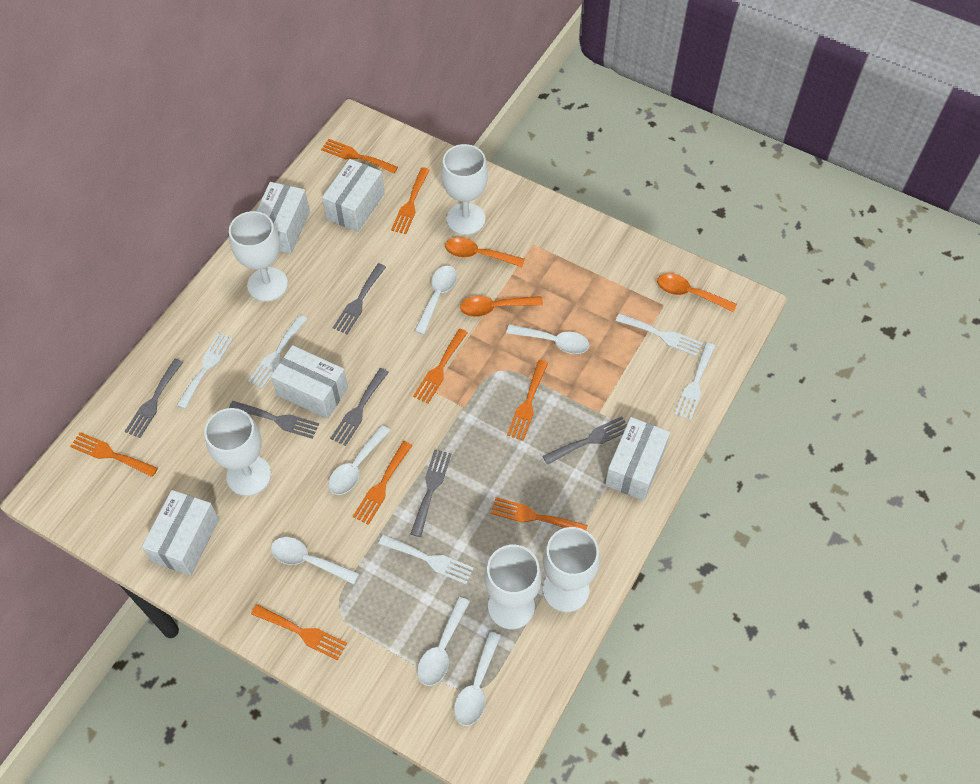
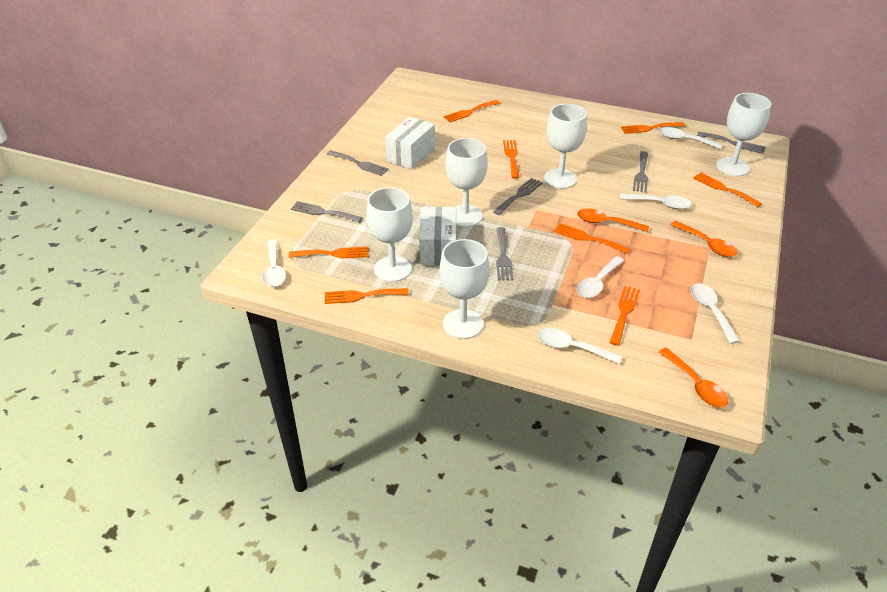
white box: 5 -> 2
white fork: 5 -> 0

